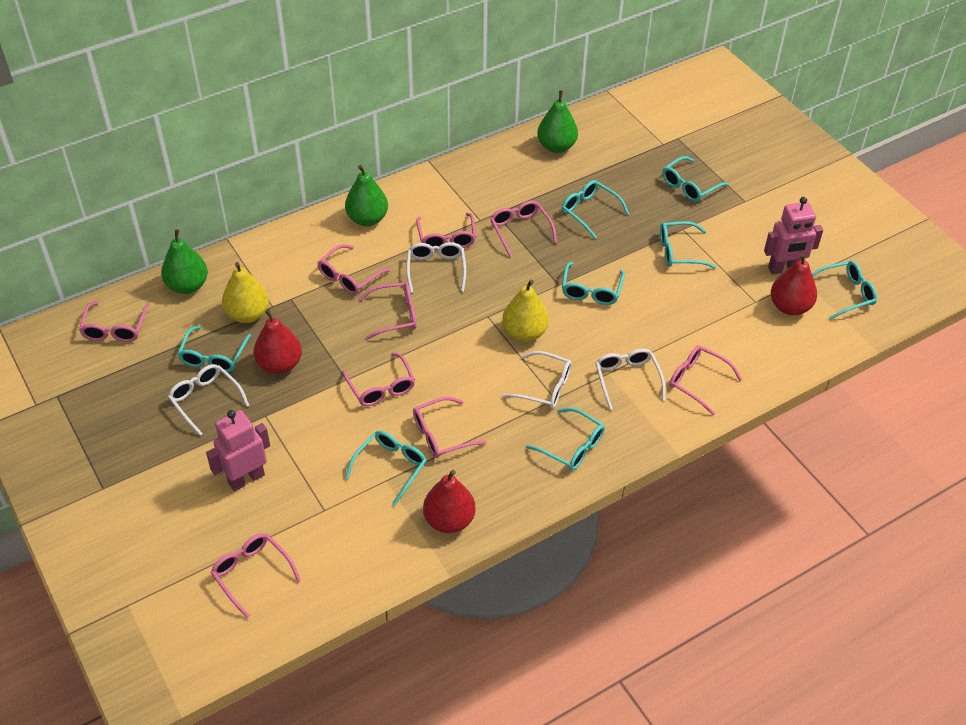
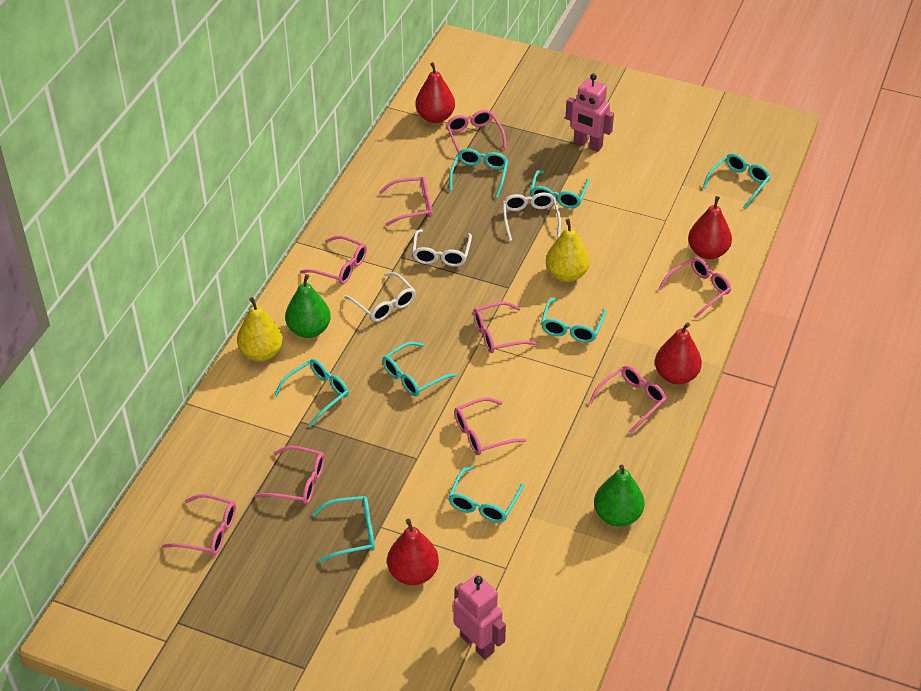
green pear: 3 -> 2
red pear: 3 -> 4
white glasses: 4 -> 3

